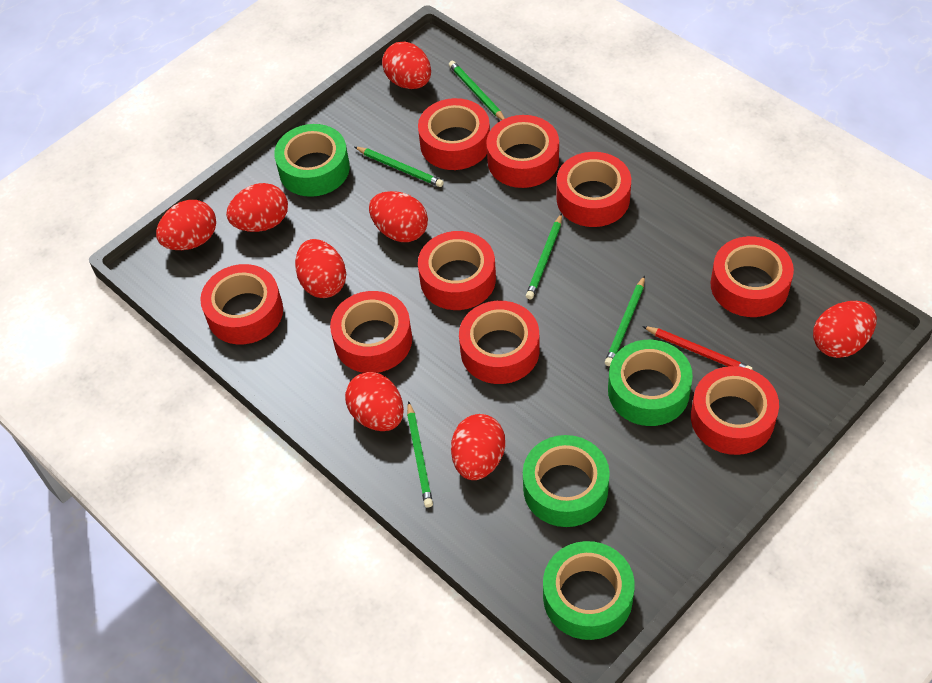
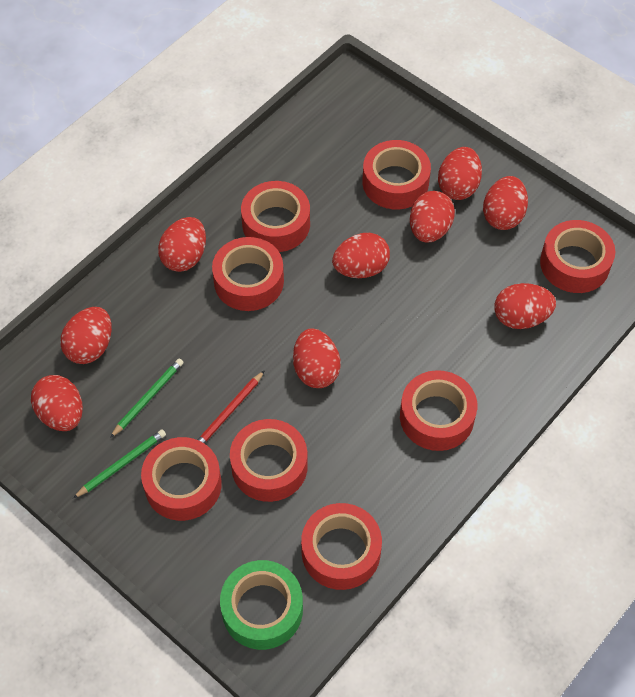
green pencil: 5 -> 2
green tape: 4 -> 1
red egg: 8 -> 9
red tape: 9 -> 8

